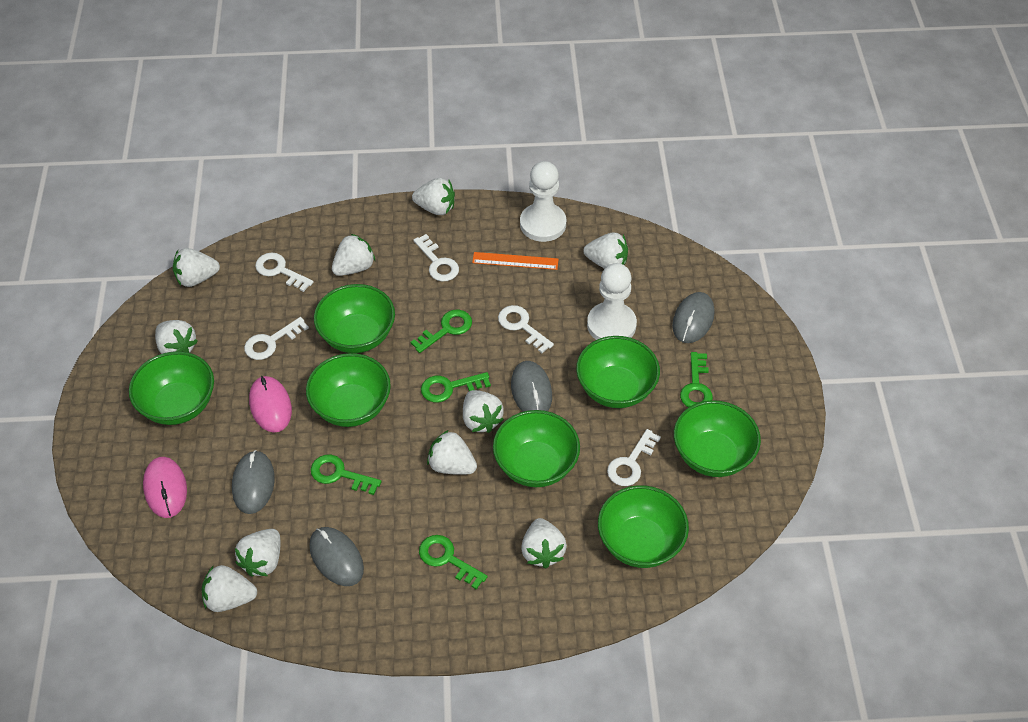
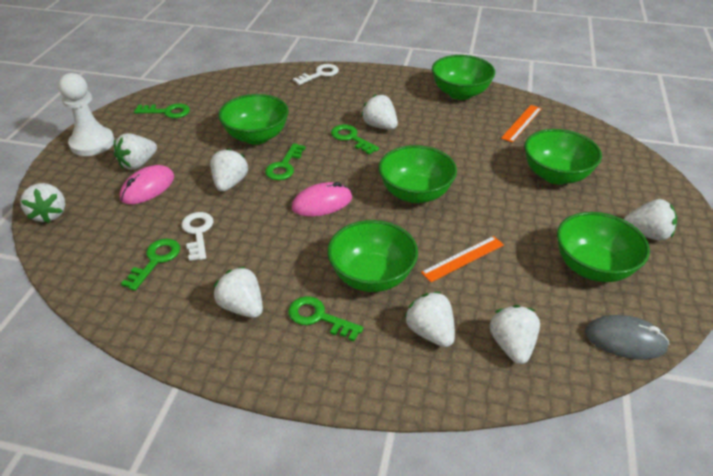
green bowl: 7 -> 6
grey mouse: 4 -> 1
orange ruler: 1 -> 2
white key: 5 -> 2
white pawn: 2 -> 1
white strawberry: 10 -> 8

